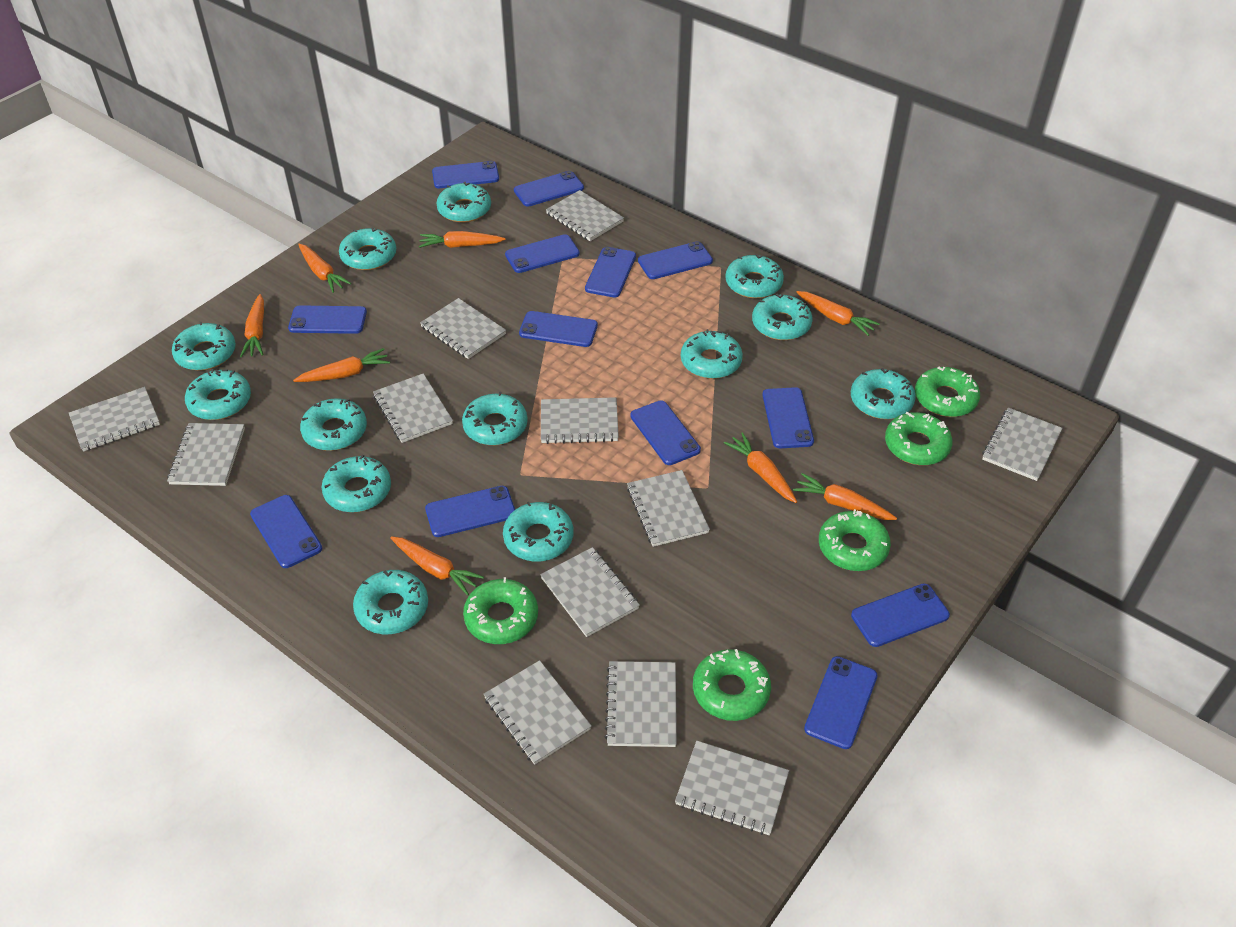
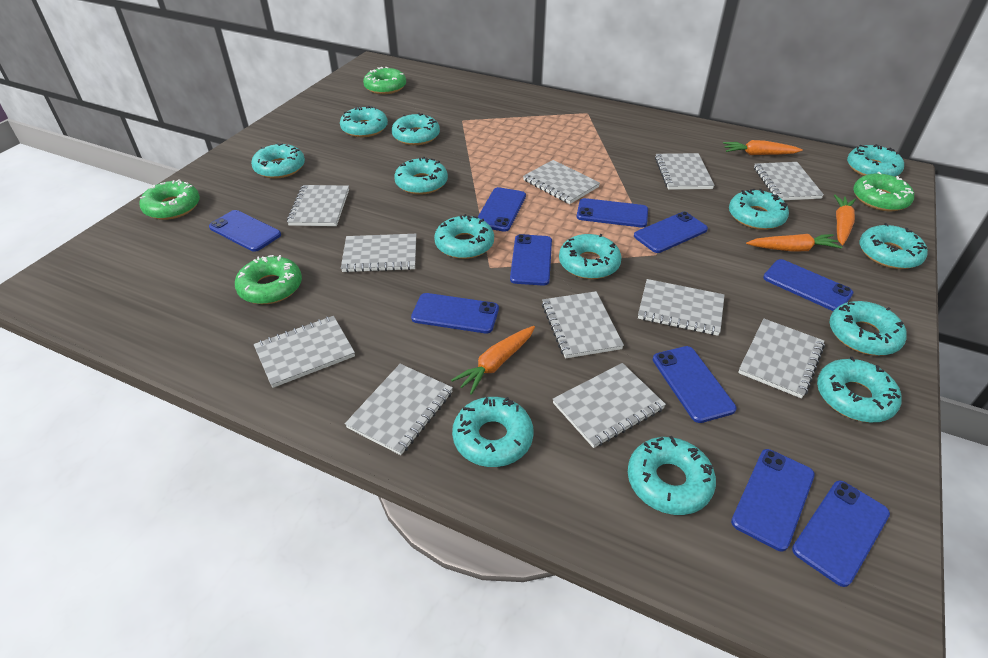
blue phone: 13 -> 10
green donut: 5 -> 4
grey notebook: 12 -> 11
orange carrot: 8 -> 4

